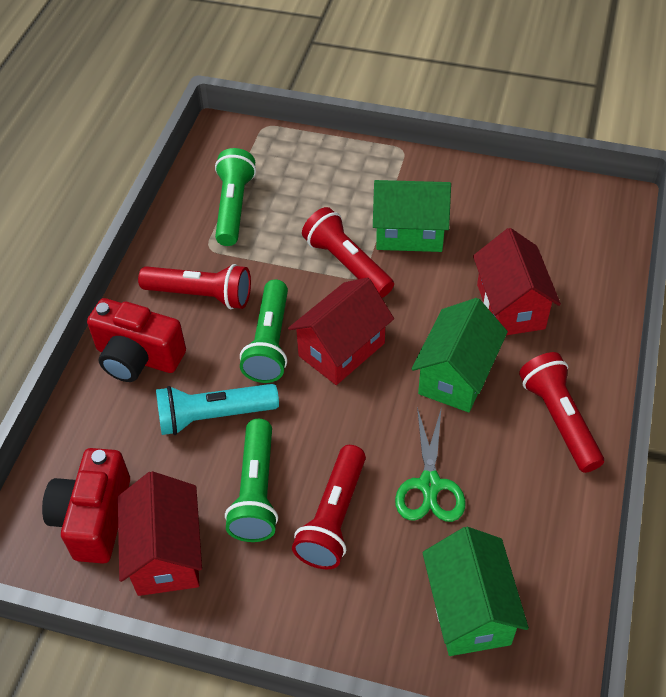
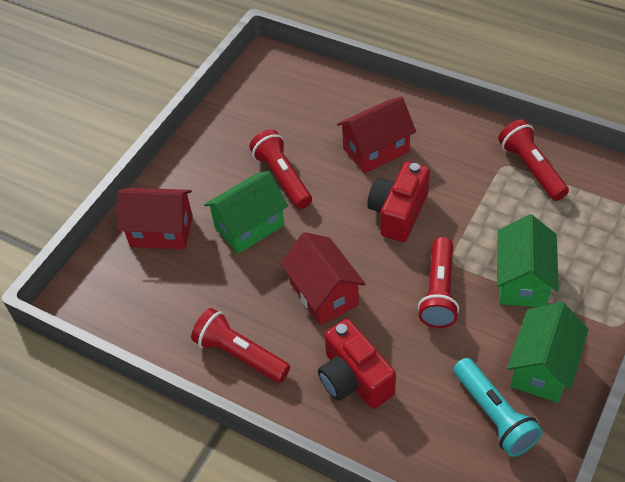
green flashlight: 3 -> 0
green scissors: 1 -> 0

